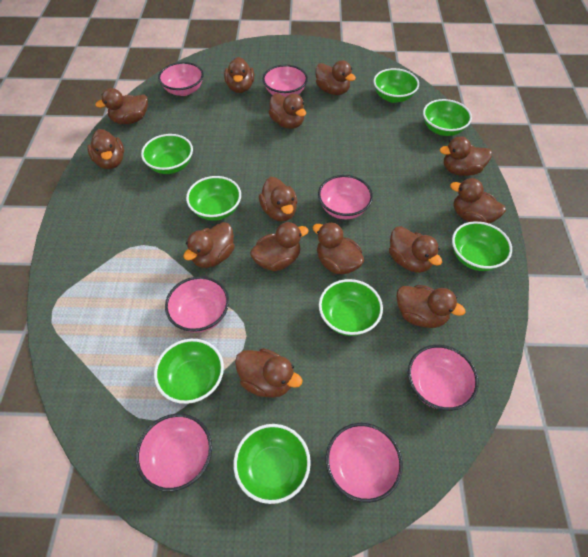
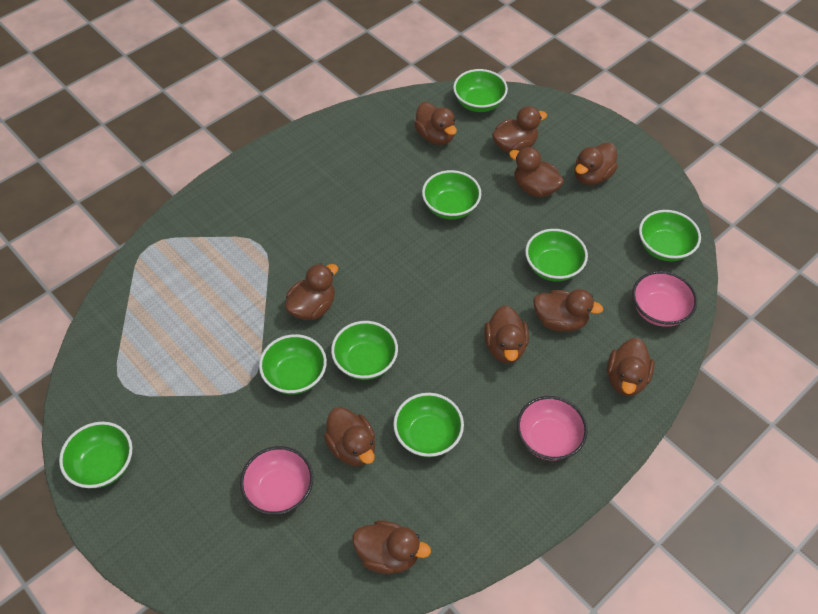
brown duck: 14 -> 10
pink bowl: 7 -> 3

